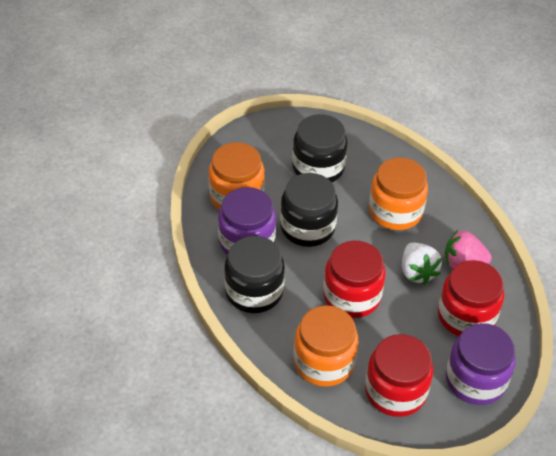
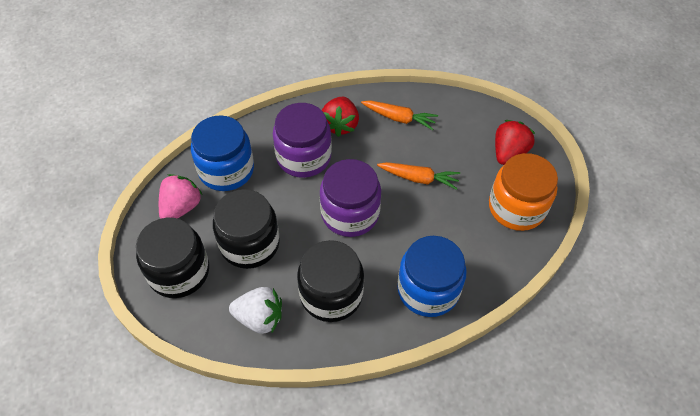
blue jar: 0 -> 2
orange carrot: 0 -> 2
orange jar: 3 -> 1
red jar: 3 -> 0
red strawberry: 0 -> 2

